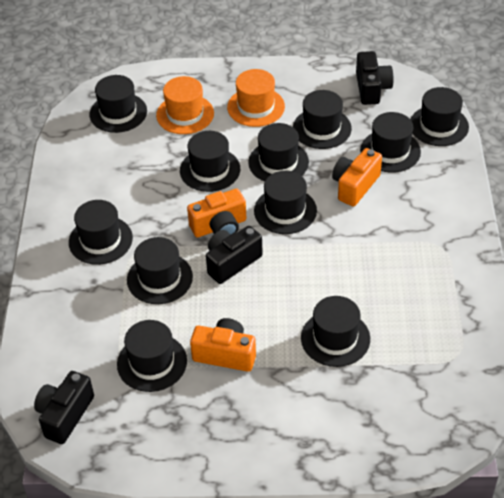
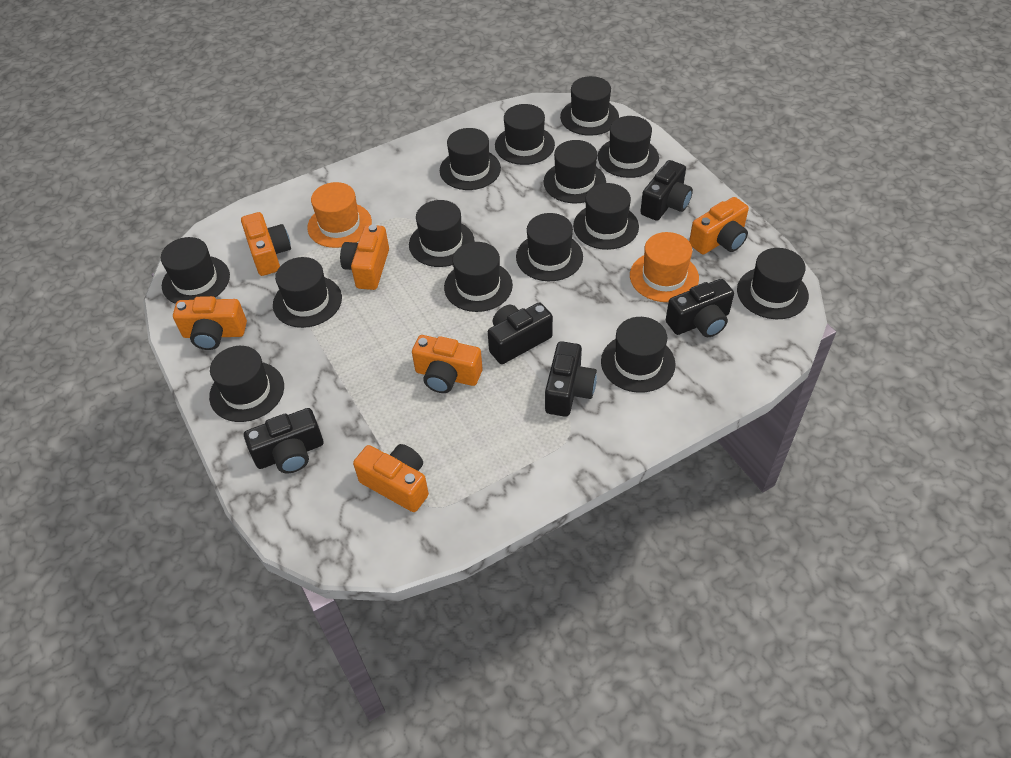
black camera: 3 -> 5
black hat: 11 -> 14
orange camera: 3 -> 6

